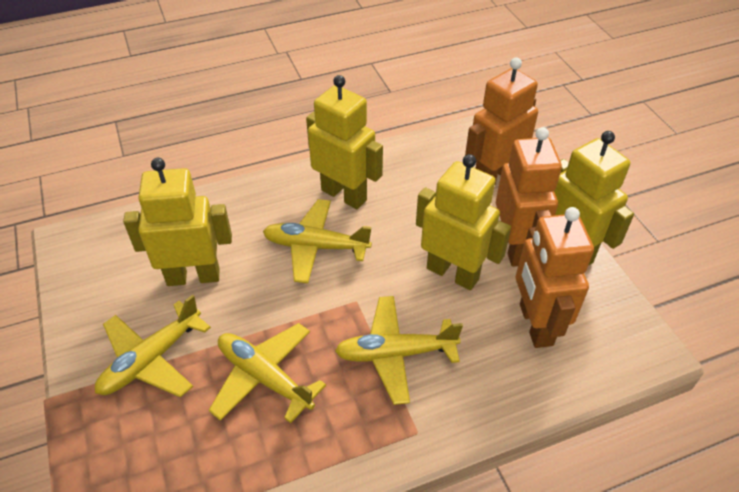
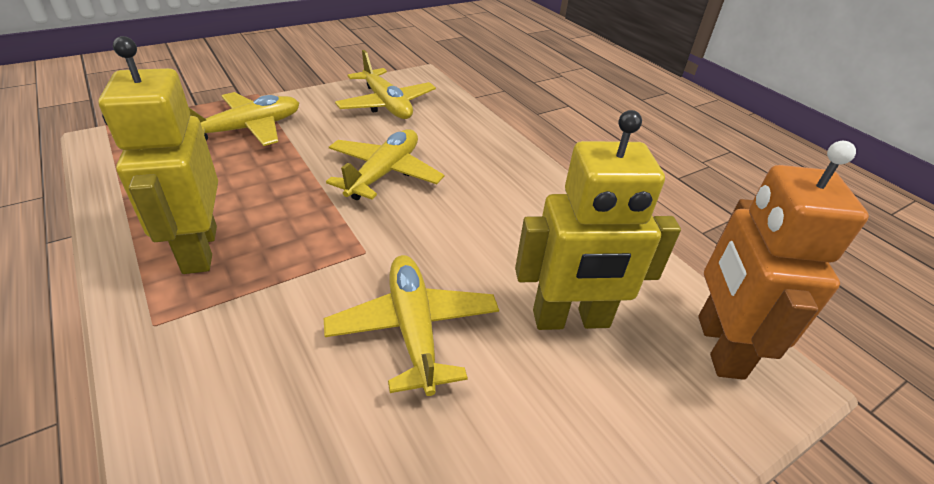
orange robot: 3 -> 1
yellow robot: 4 -> 2

